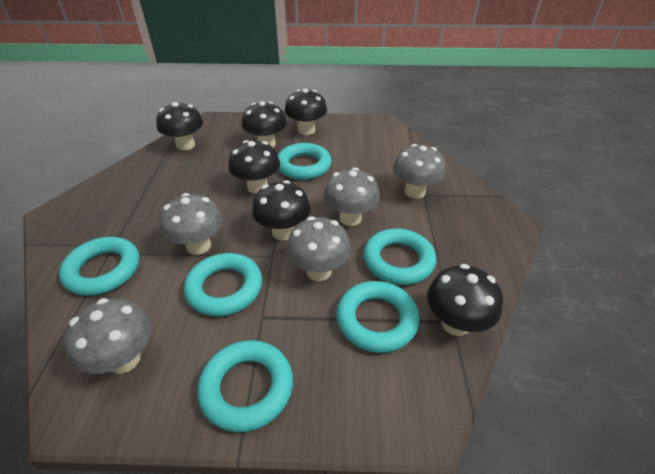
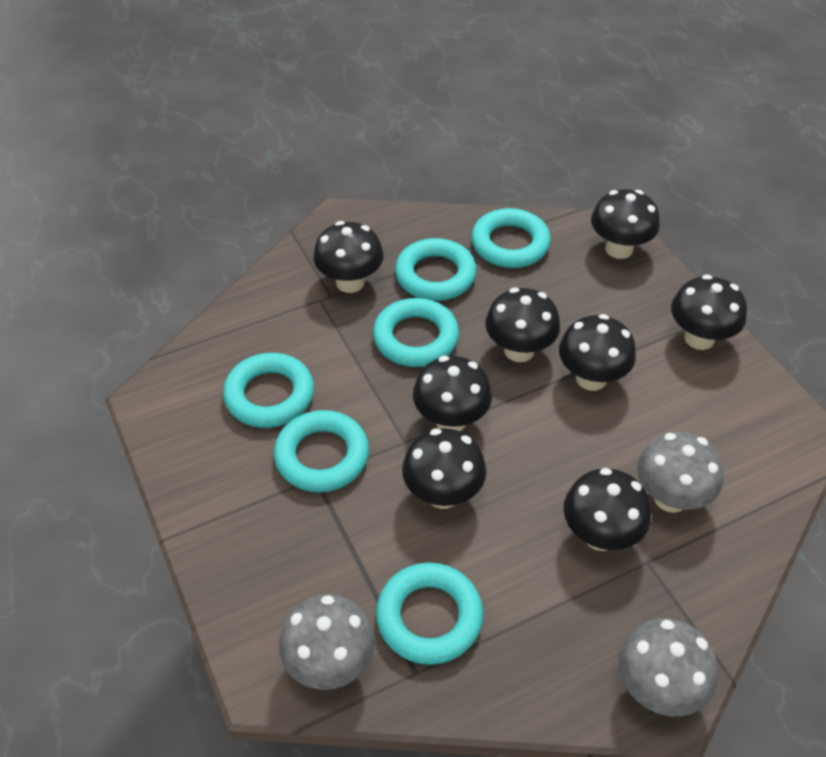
black mushroom: 6 -> 8
grey mushroom: 5 -> 3

